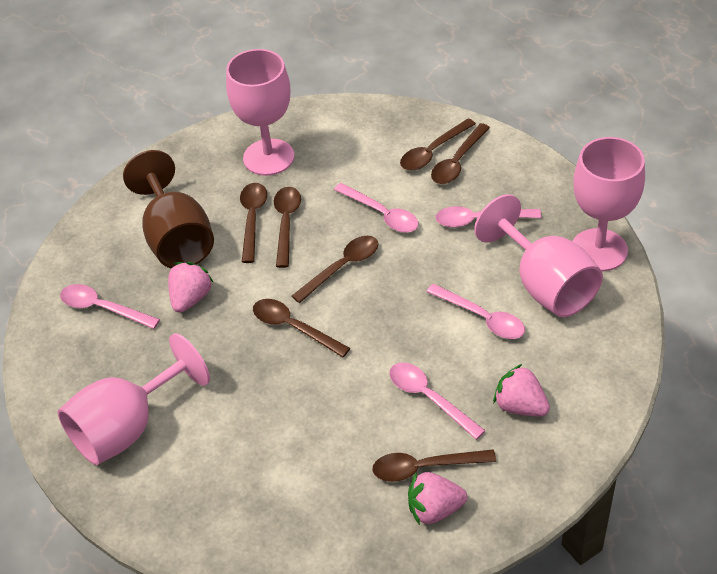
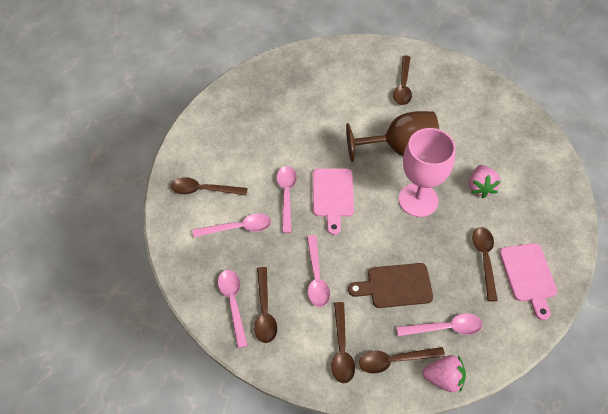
brown cutting board: 0 -> 1
brown spoon: 7 -> 6
pink cutting board: 0 -> 2
pink goblet: 4 -> 1
pink strawberry: 3 -> 2

